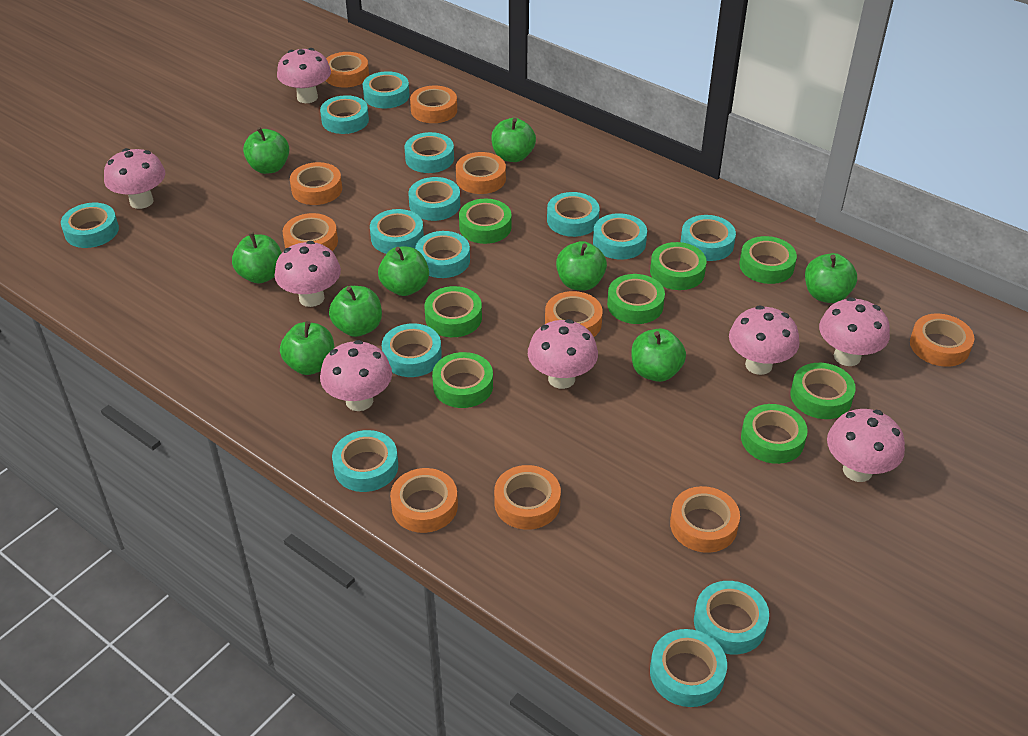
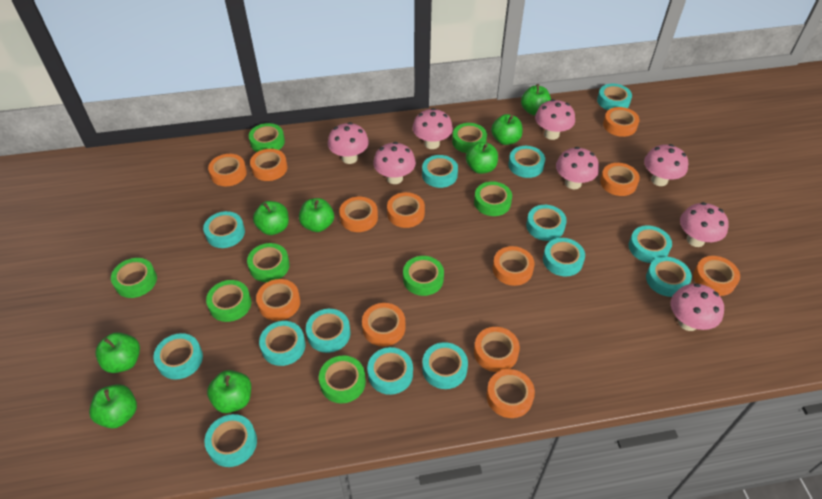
green apple: 9 -> 8
orange tape: 10 -> 12

